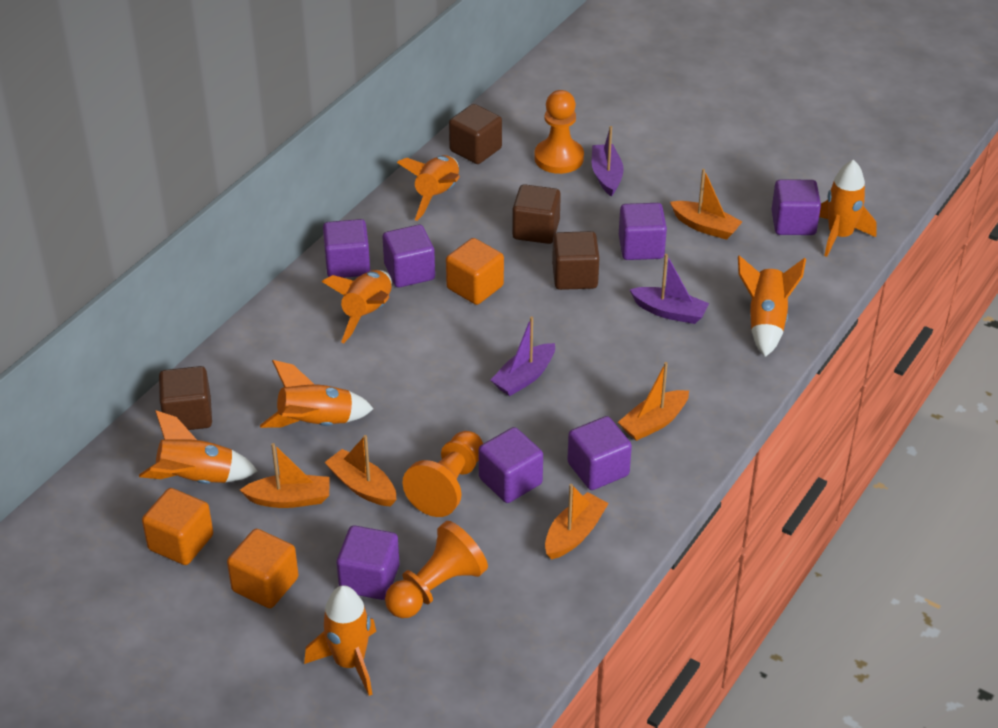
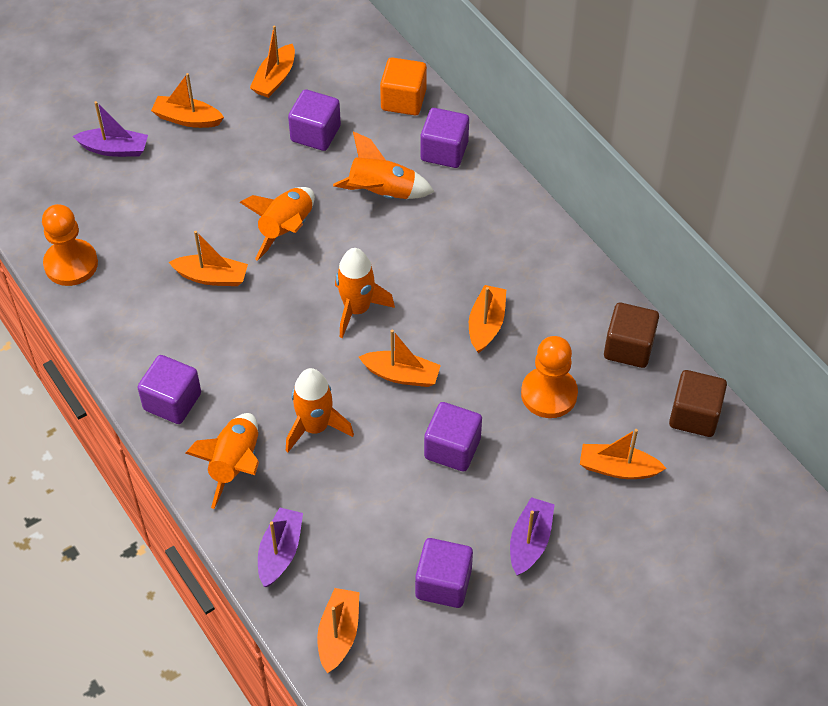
brown cube: 4 -> 2
orange boat: 5 -> 7
orange cube: 3 -> 1
orange pawn: 3 -> 2
orange rocket: 7 -> 5
purple cube: 7 -> 5

